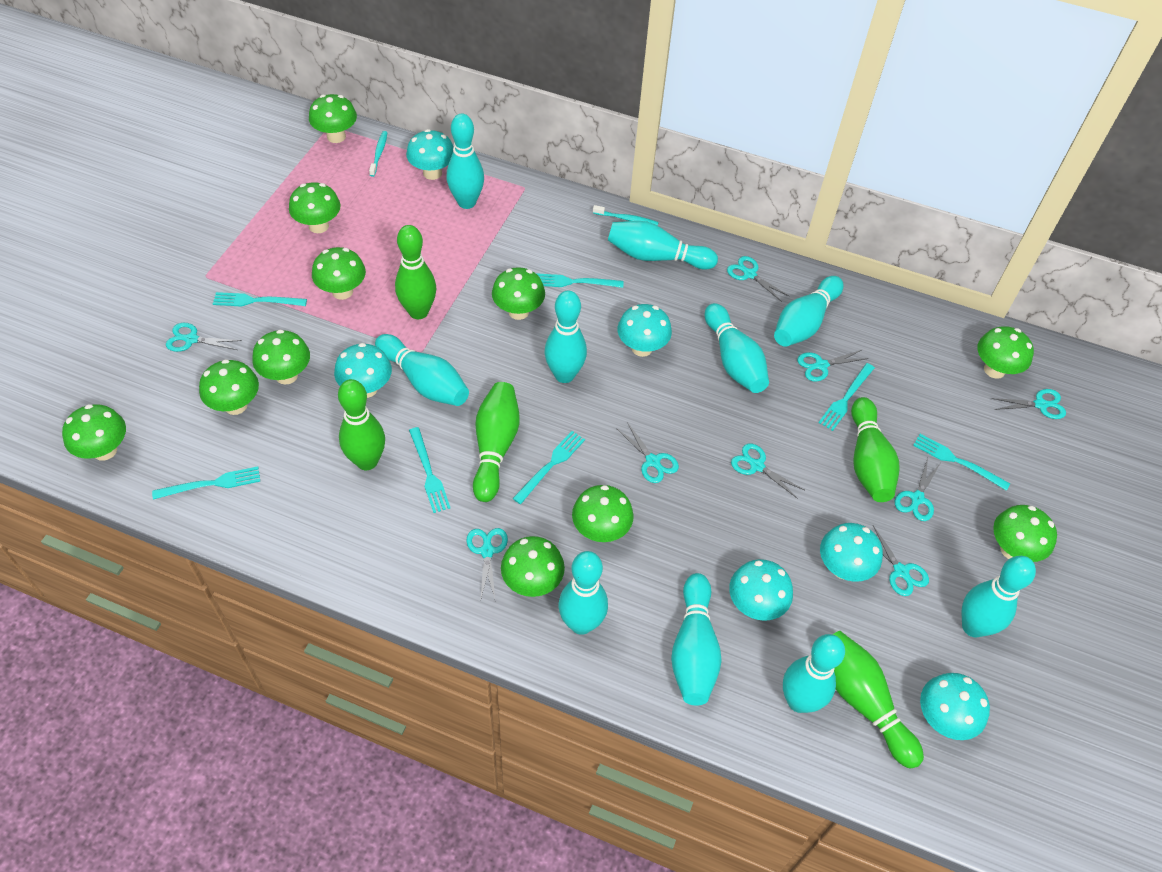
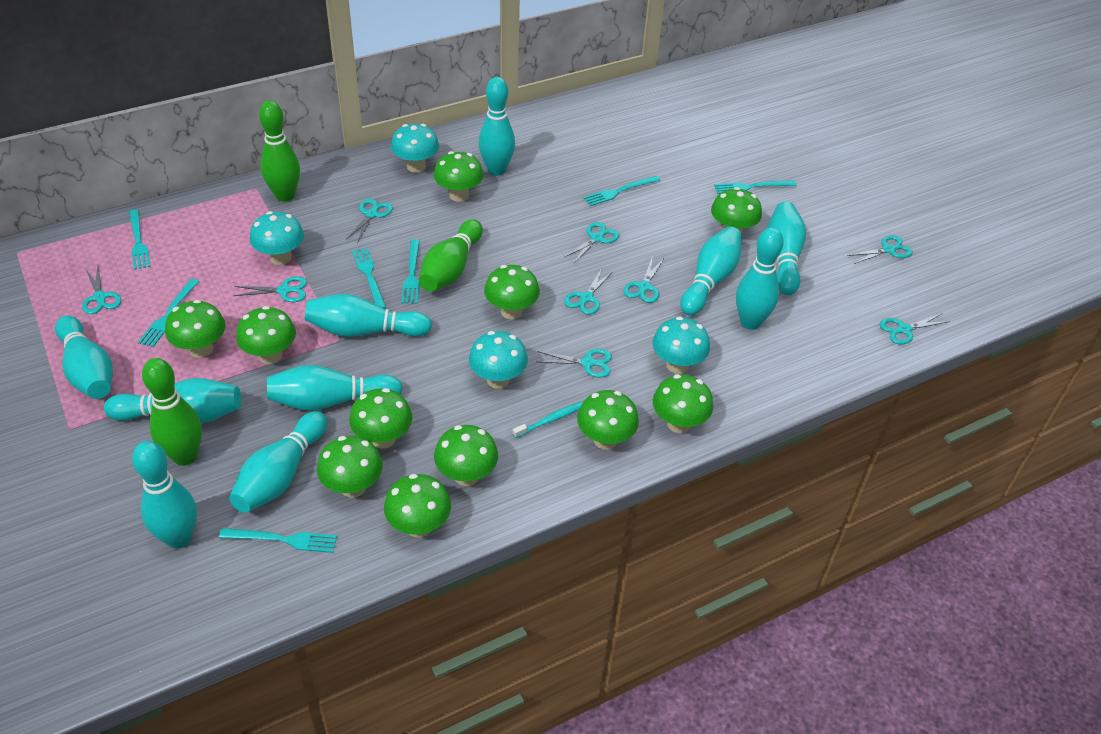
green bowling pin: 5 -> 3
turquoise mushroom: 6 -> 4
turquoise toothbrush: 2 -> 1

